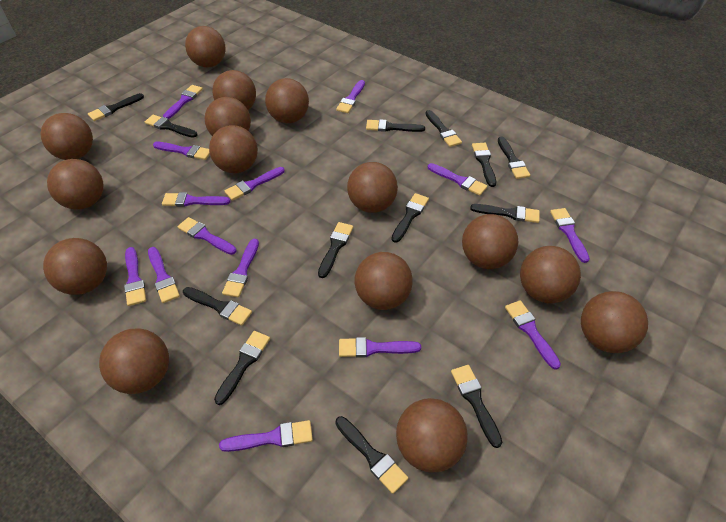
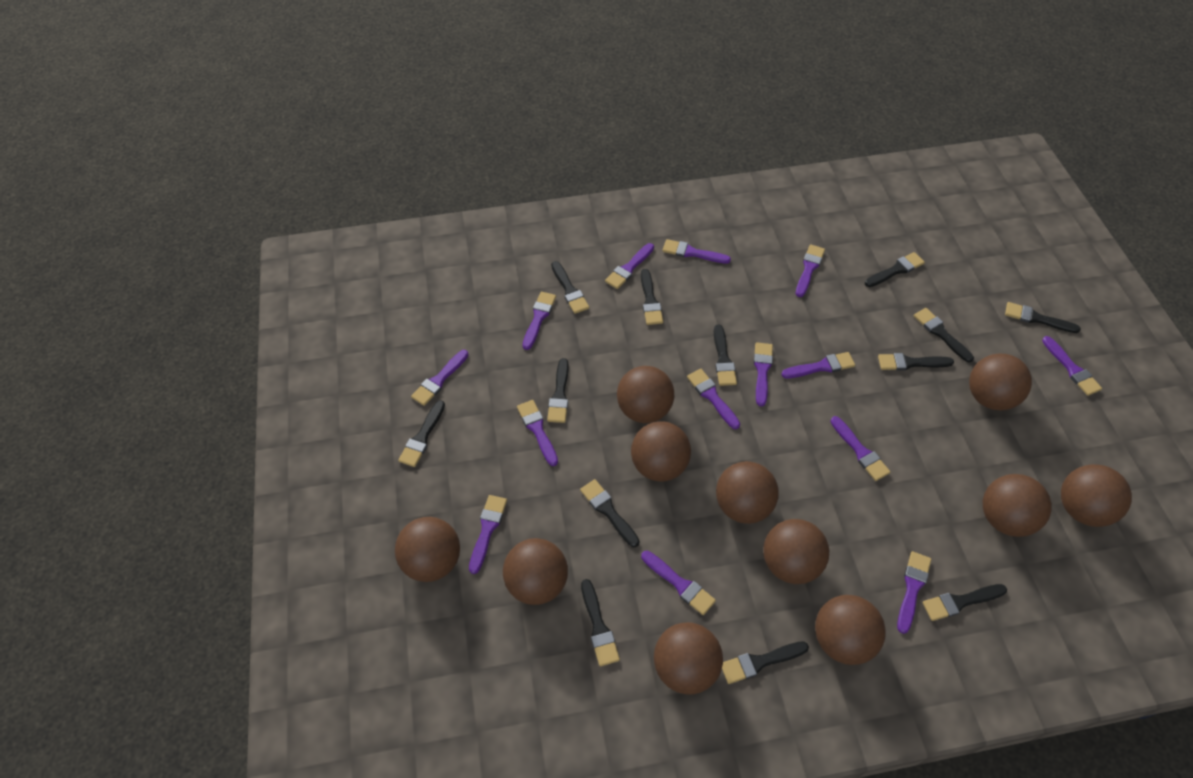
brown ball: 15 -> 11

